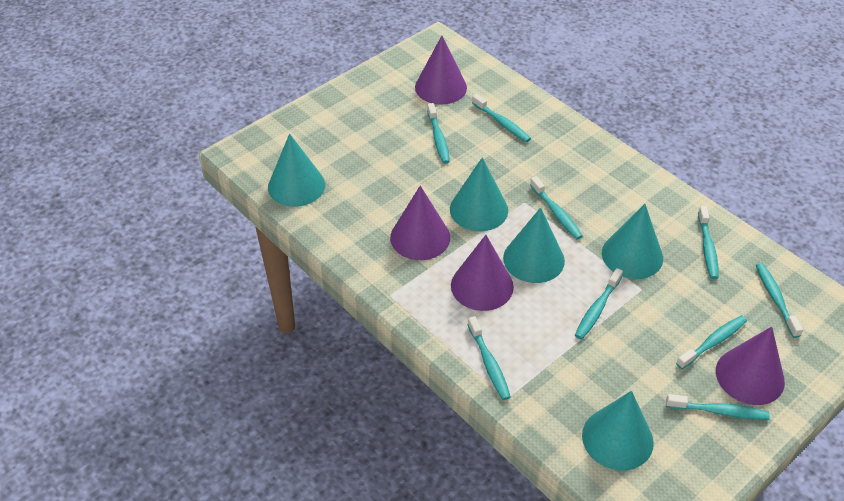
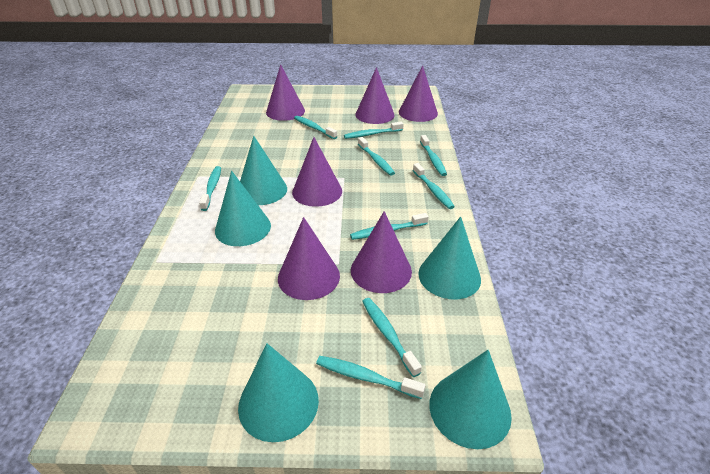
purple cone: 4 -> 6

